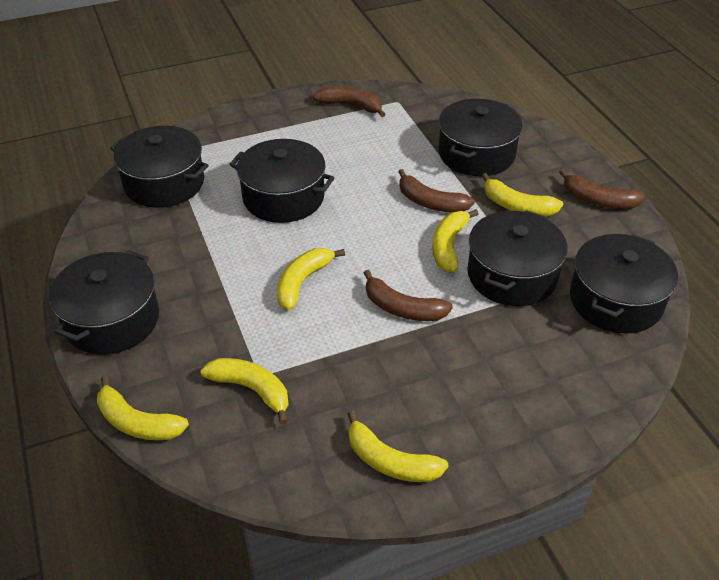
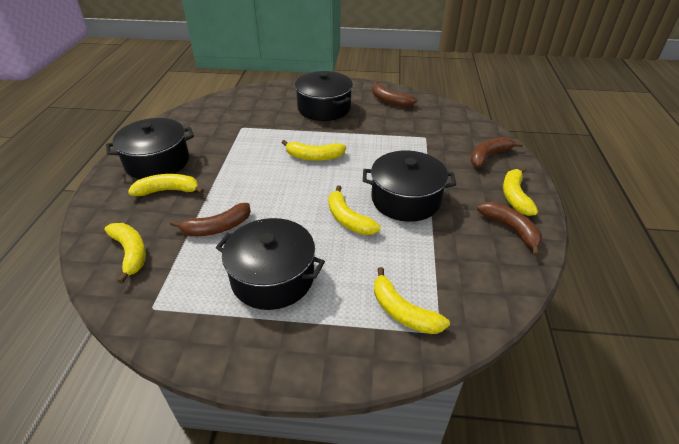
black pot: 6 -> 4

